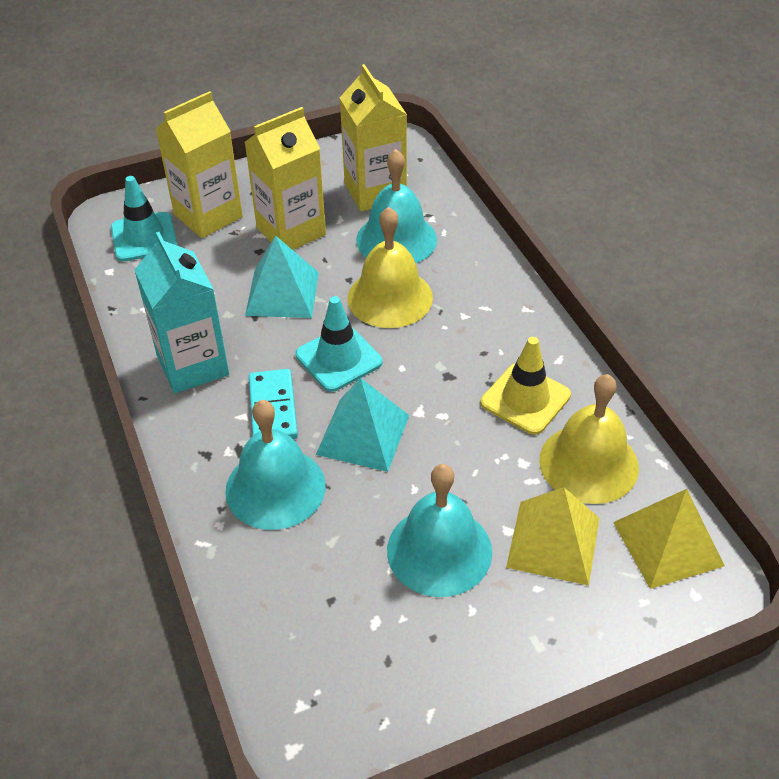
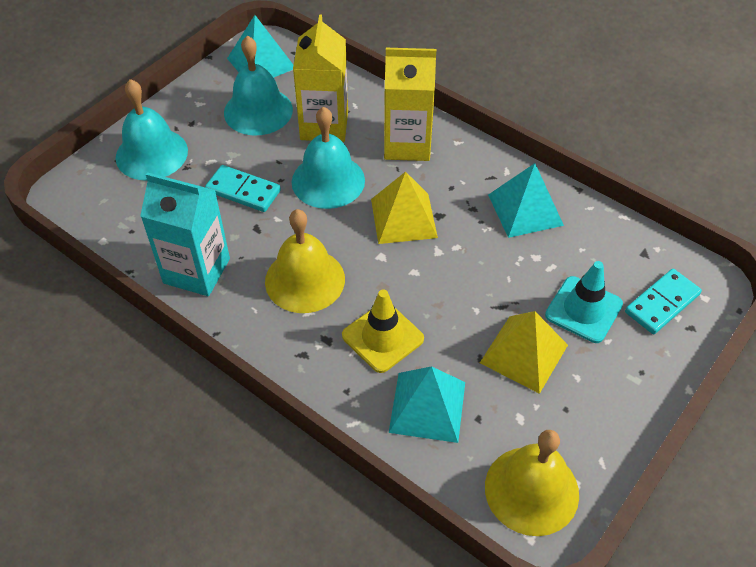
turquoise domino: 1 -> 2
turquoise pyramid: 2 -> 3
turquoise traffic cone: 2 -> 1
yellow carton: 3 -> 2

